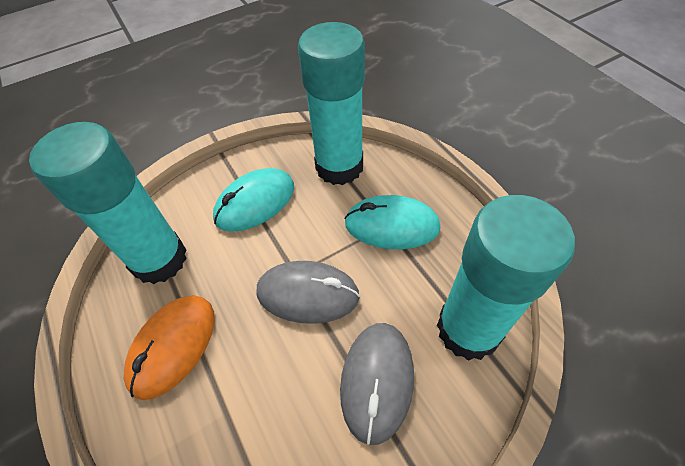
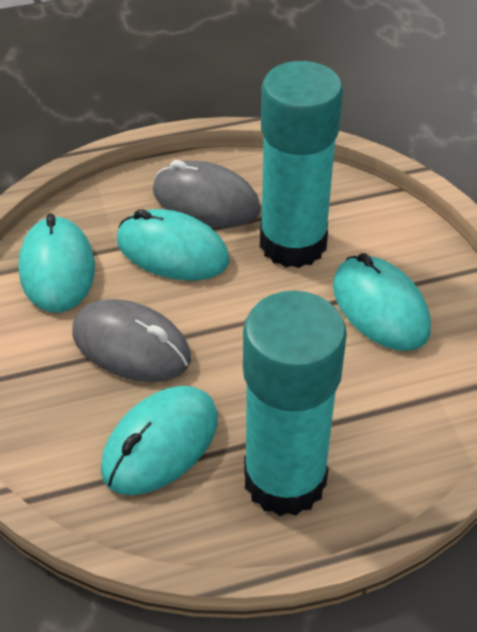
orange mouse: 1 -> 0
turquoise glue stick: 3 -> 2
turquoise mouse: 2 -> 4

